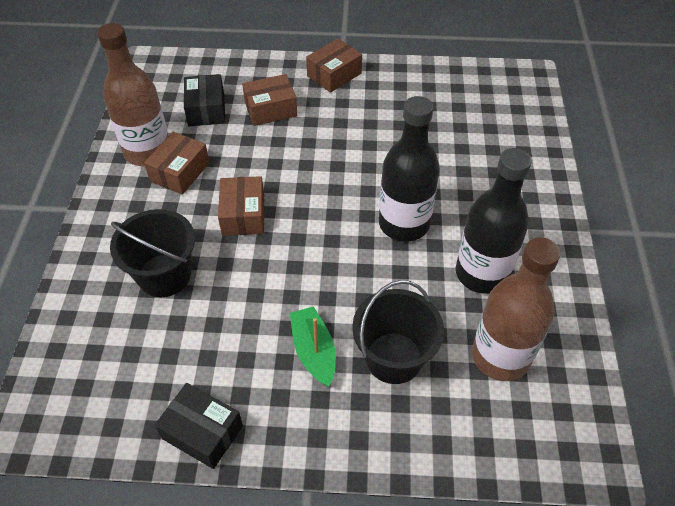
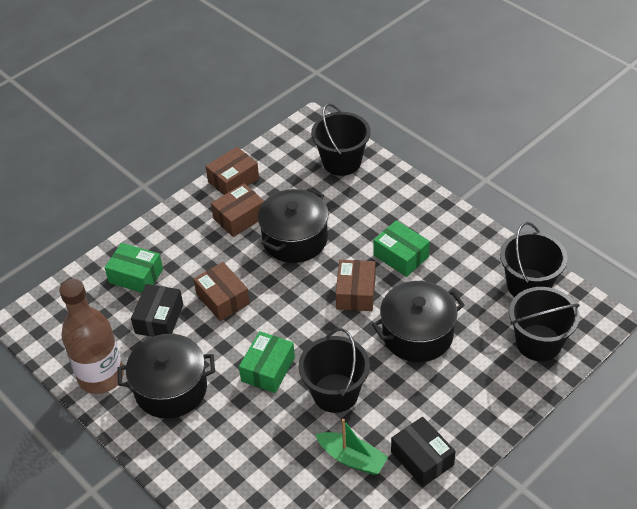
black bottle: 2 -> 0
black bucket: 2 -> 4
black pot: 0 -> 3
brown bottle: 2 -> 1
green box: 0 -> 3

